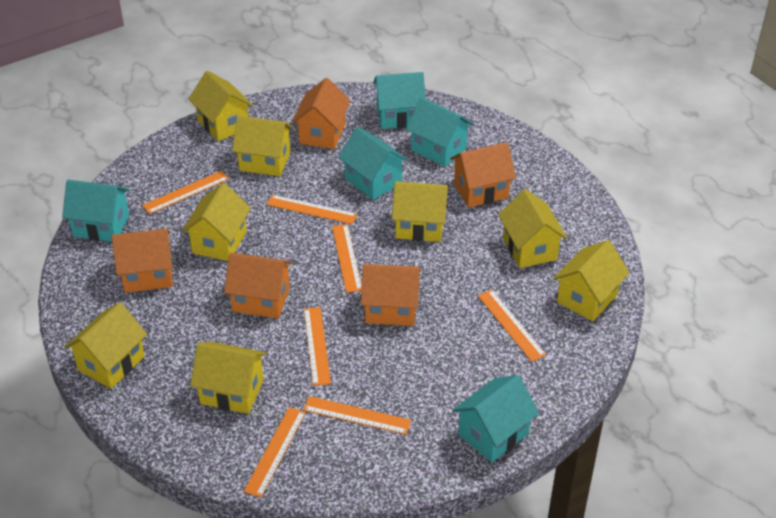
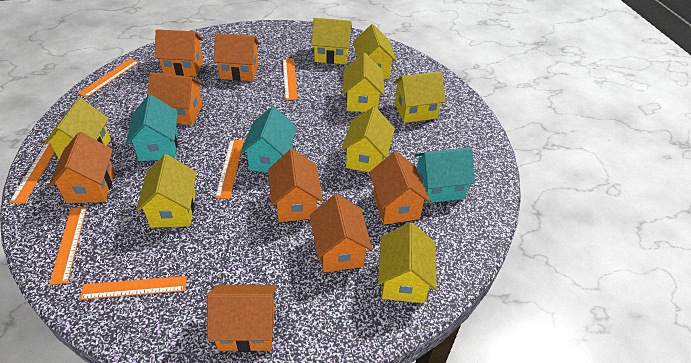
orange house: 5 -> 8
orange ruler: 7 -> 6
turquoise house: 5 -> 3

